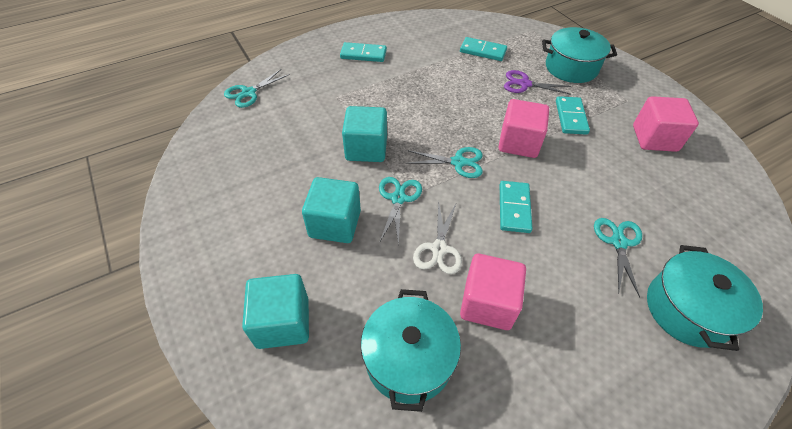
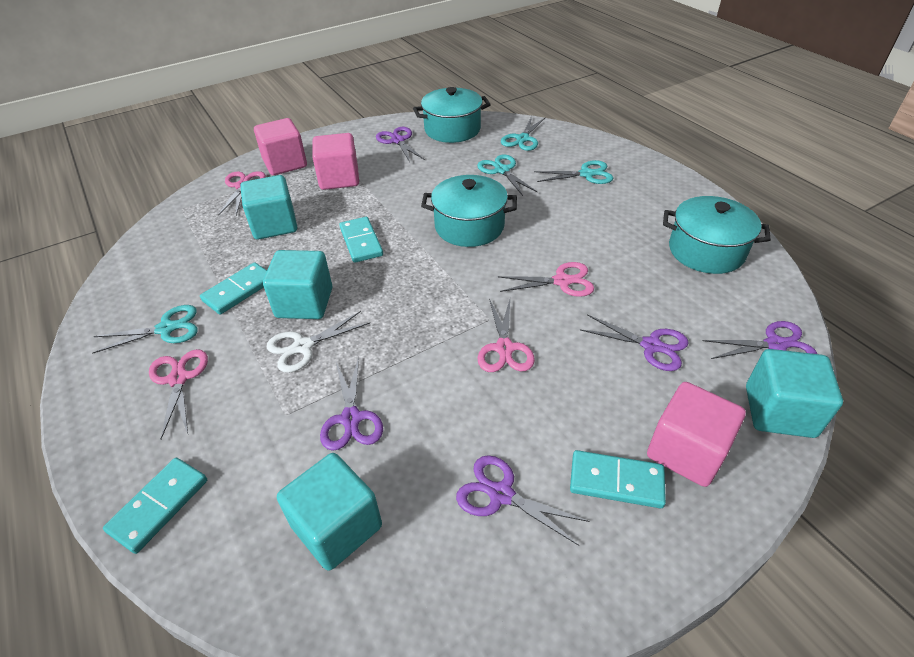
pink scissors: 0 -> 4
purple scissors: 1 -> 5
turquoise cube: 3 -> 4

